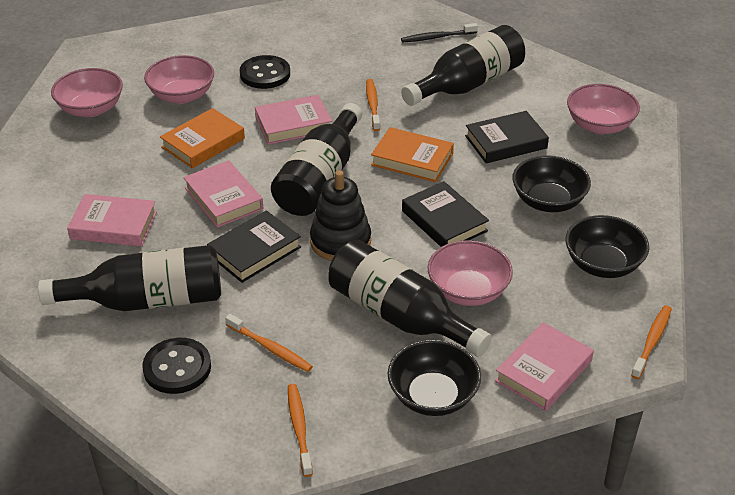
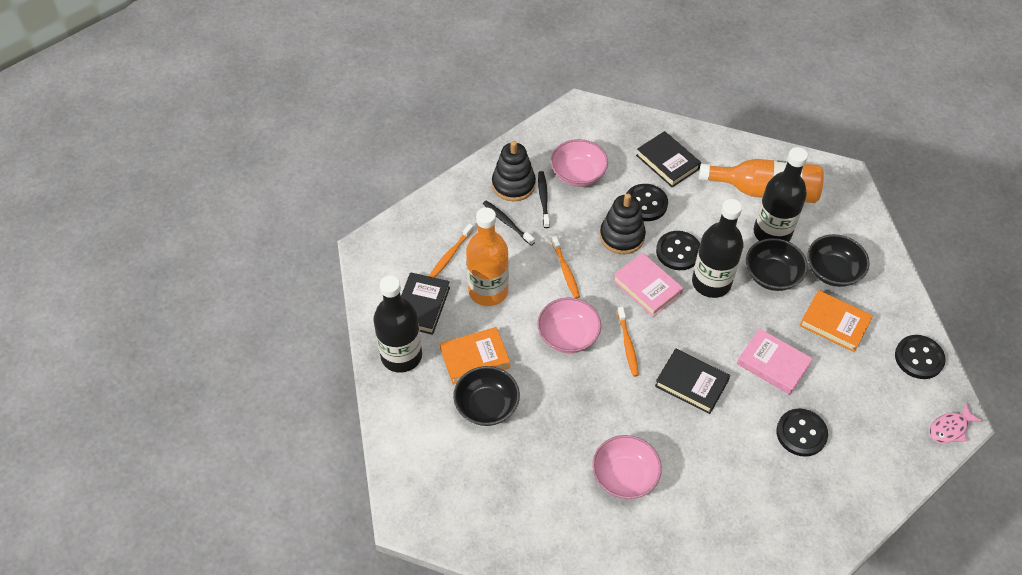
black bottle: 4 -> 3
black button: 2 -> 4
black stacking toy: 1 -> 2
black toothbrush: 1 -> 2
orange bottle: 0 -> 2
orange toothbrush: 4 -> 3
pink book: 4 -> 2
pink bowl: 4 -> 3
pink fish: 0 -> 1

